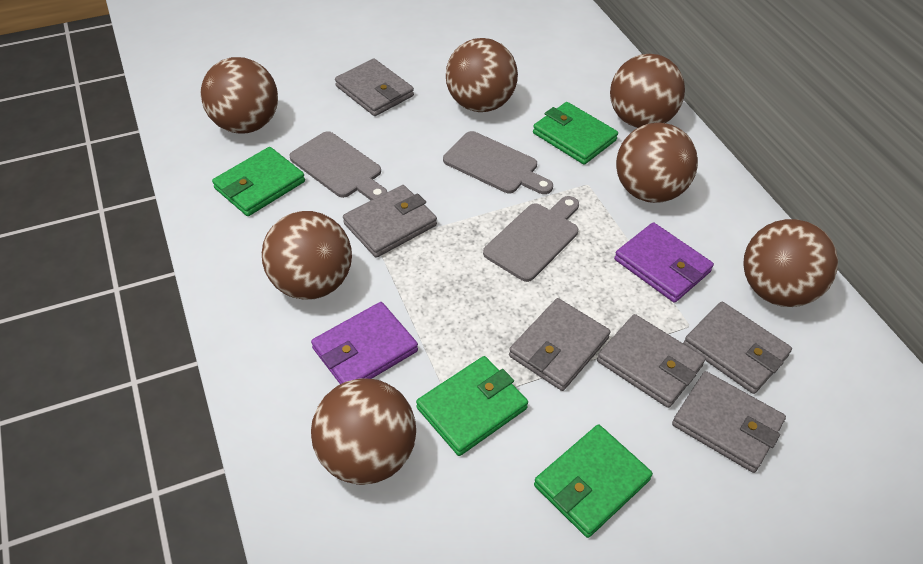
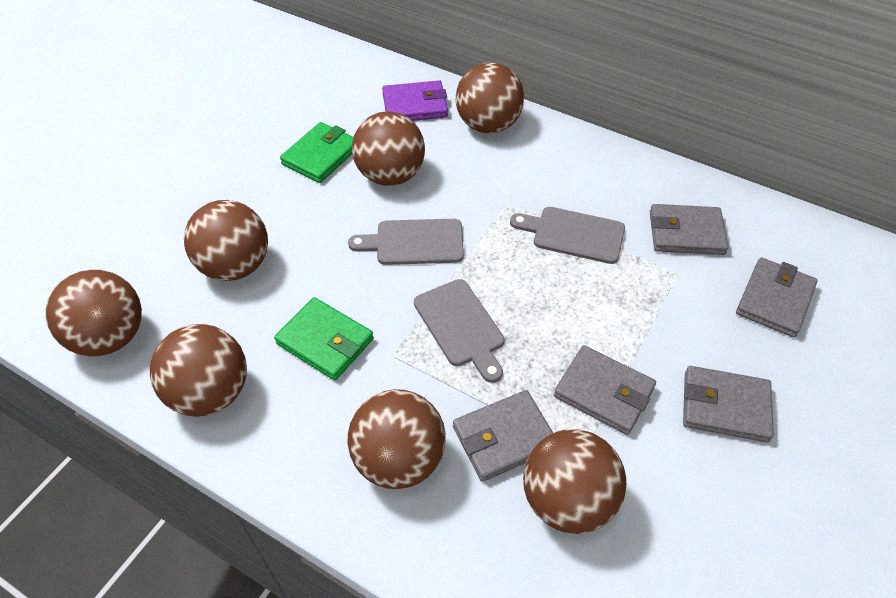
green wallet: 4 -> 2
grey wallet: 6 -> 5
purple wallet: 2 -> 1

